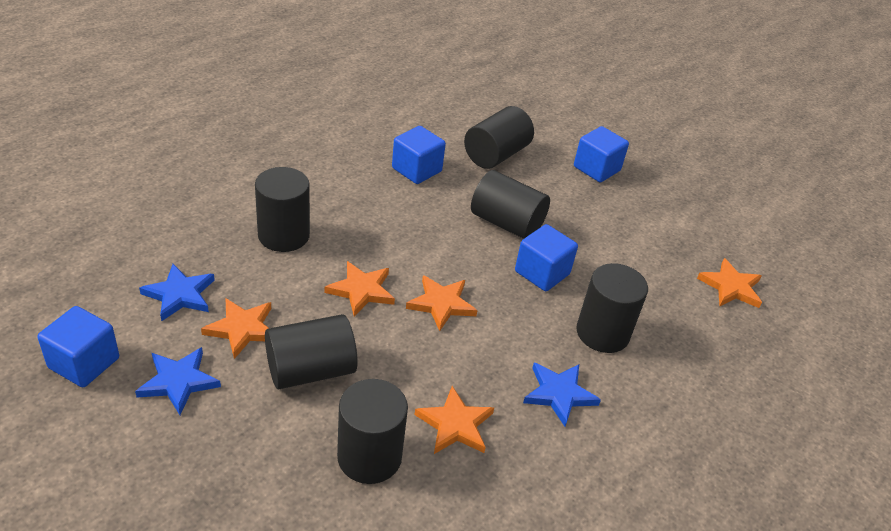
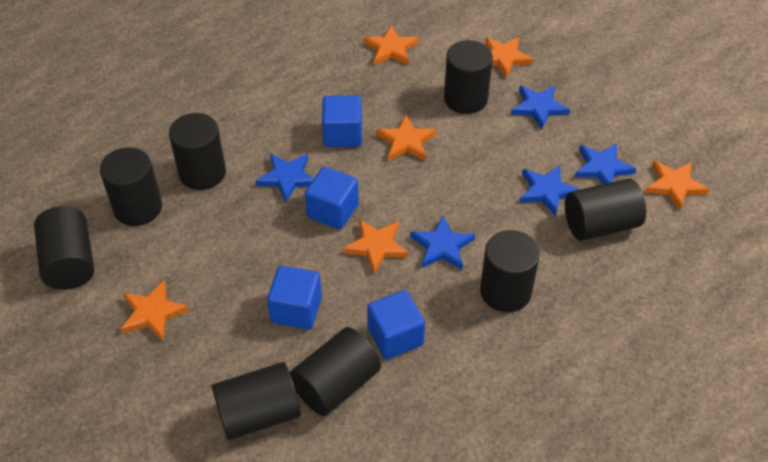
black cylinder: 6 -> 8
blue star: 3 -> 5
orange star: 5 -> 6

